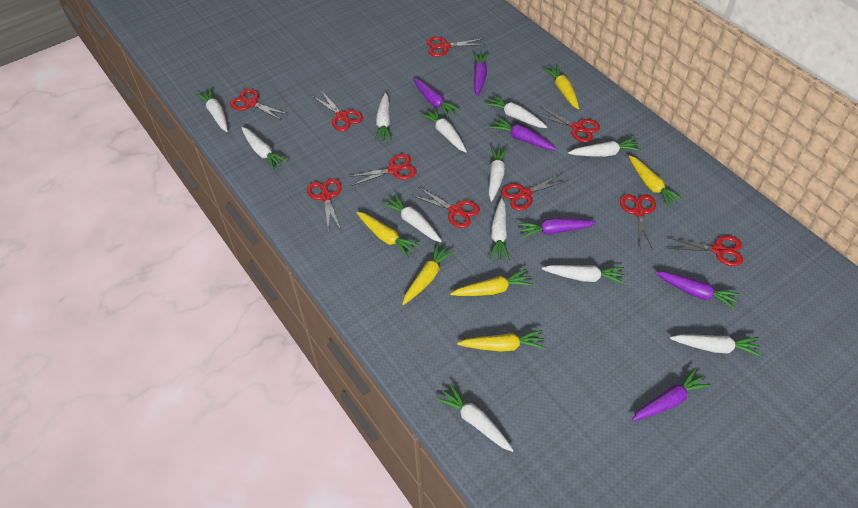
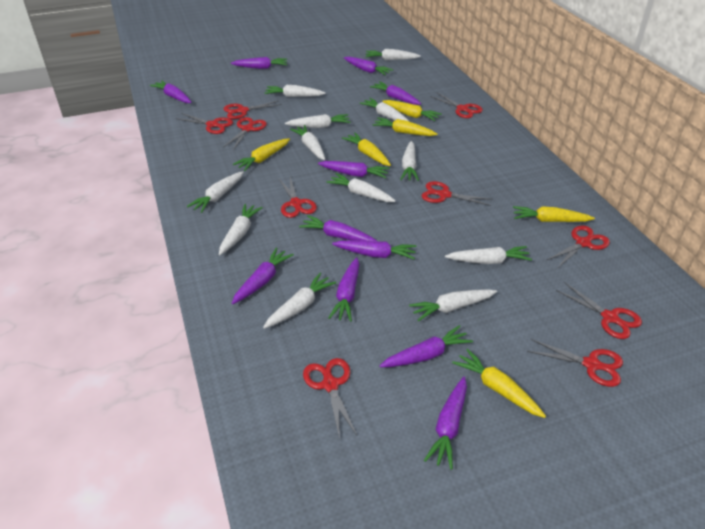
purple carrot: 6 -> 11

